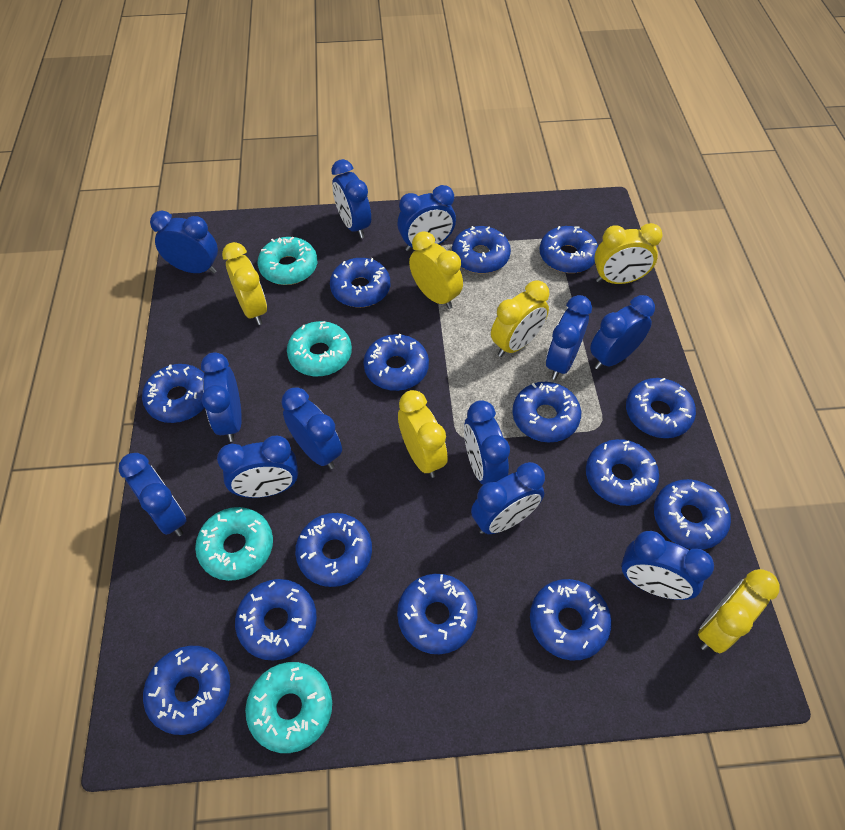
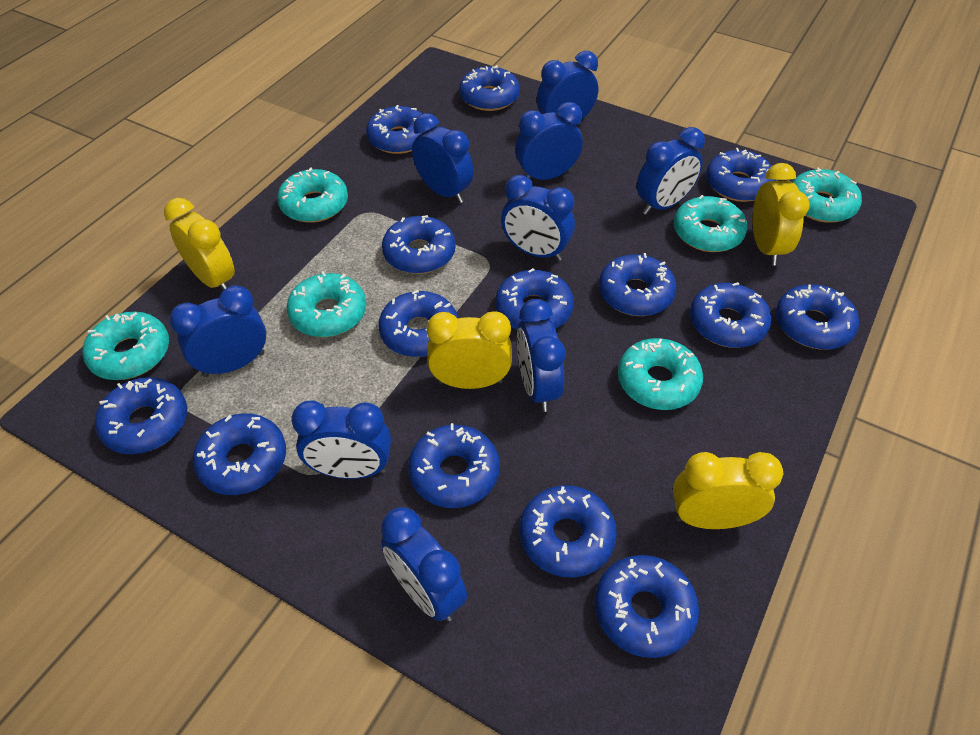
blue clock: 12 -> 9
turquoise donut: 4 -> 6
yellow clock: 6 -> 4

